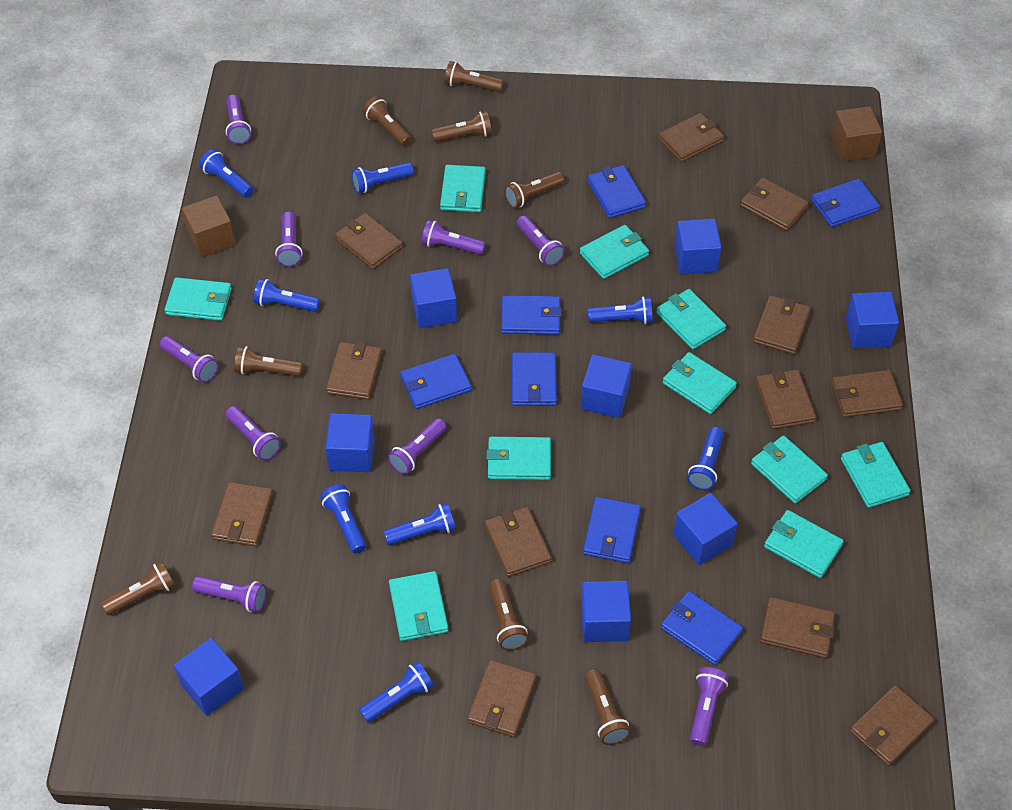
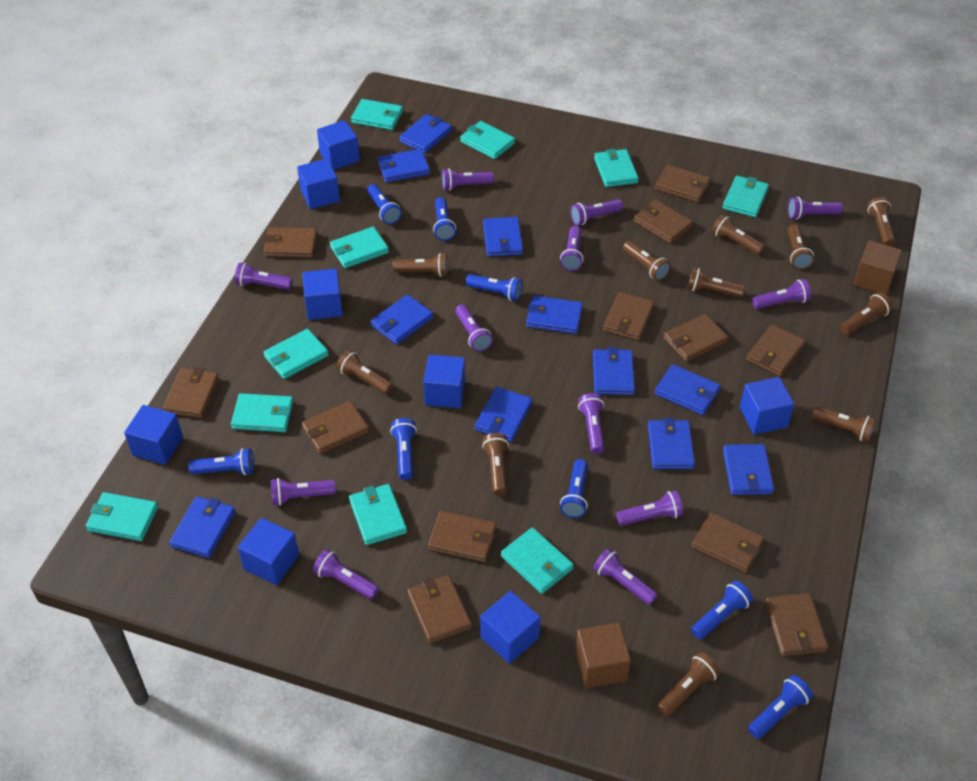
blue wallet: 7 -> 11
brown flashlight: 8 -> 11
purple flashlight: 9 -> 12

